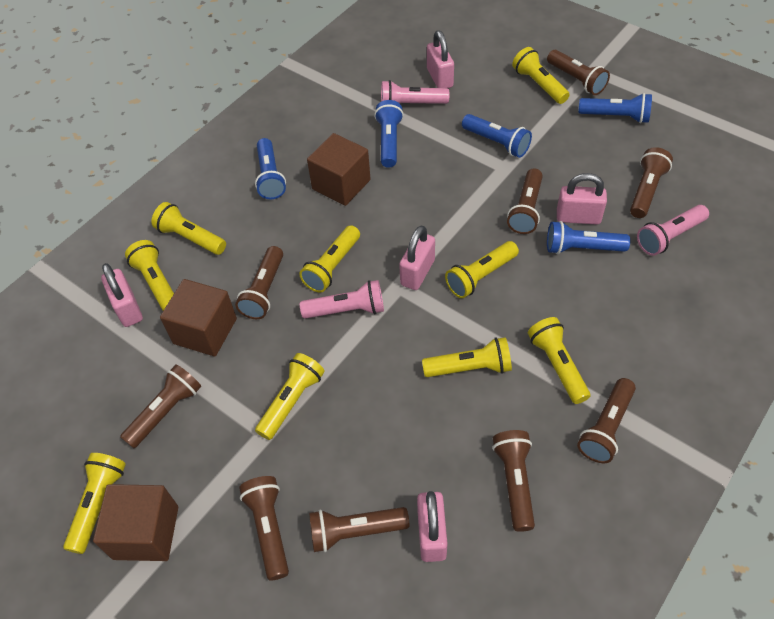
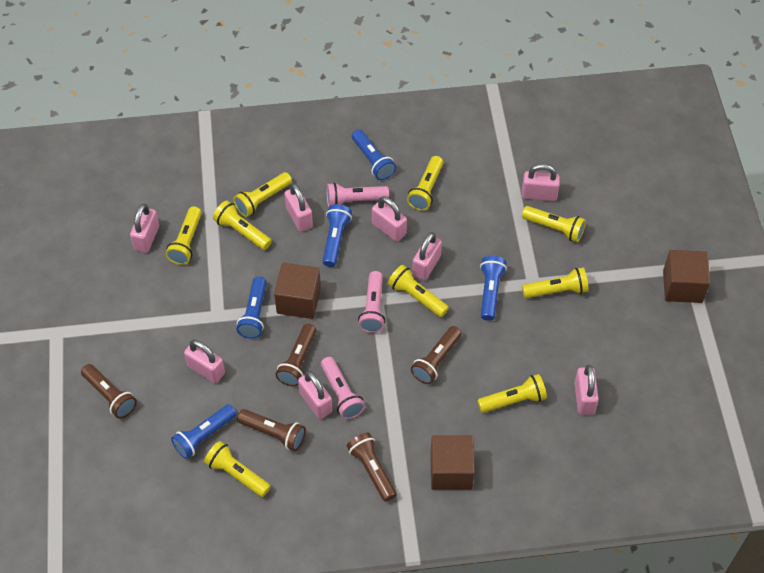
brown flashlight: 9 -> 5
pink padlock: 5 -> 8

